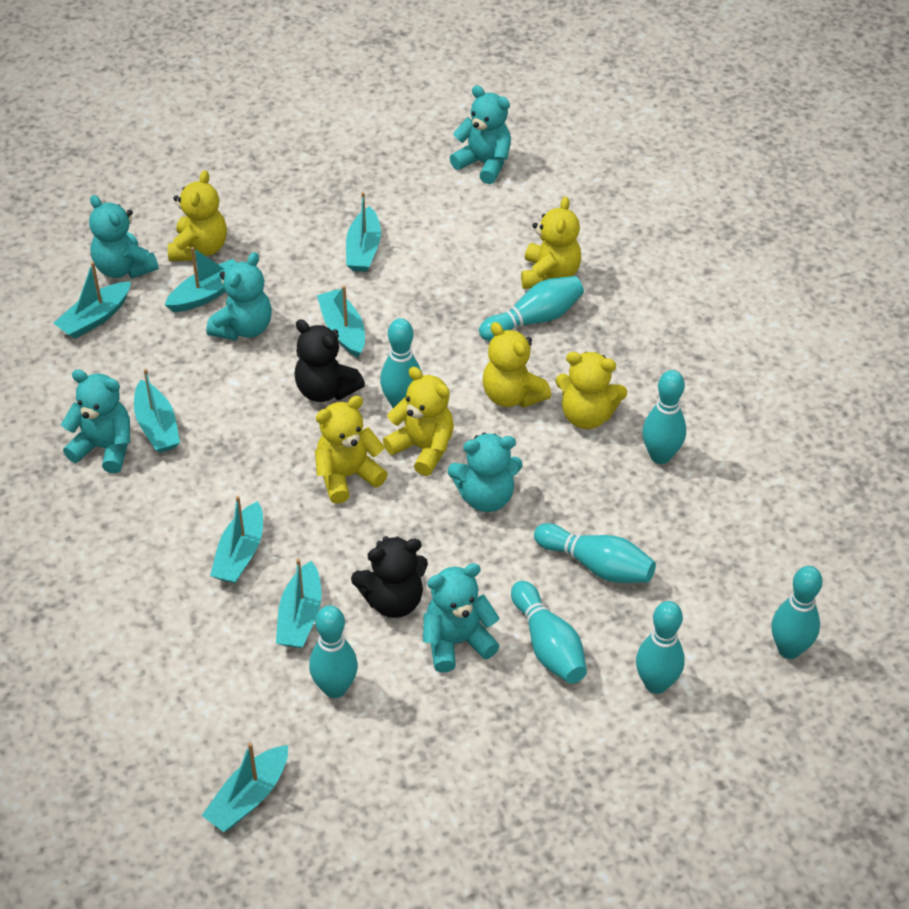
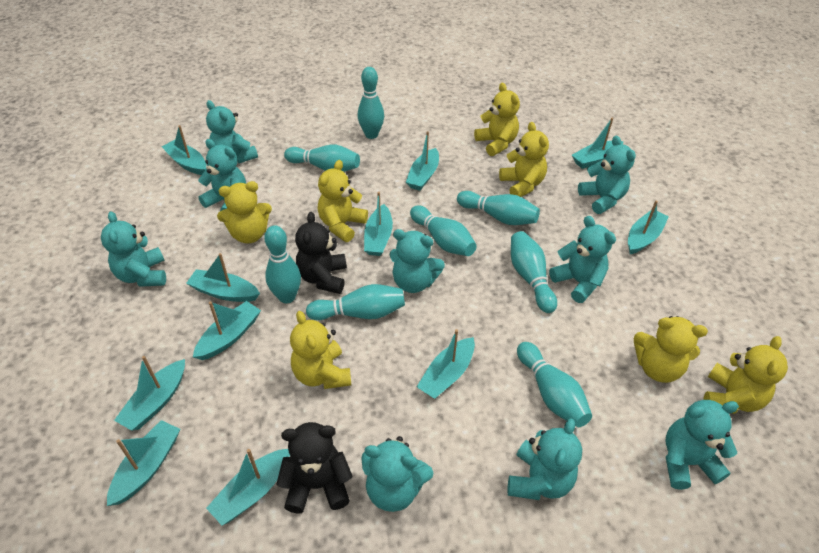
turquoise boat: 8 -> 11
turquoise teddy bear: 6 -> 9
yellow teddy bear: 6 -> 7

